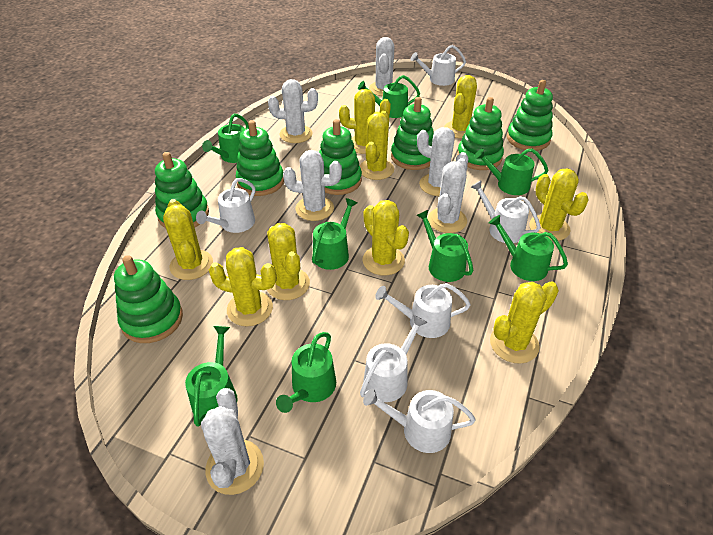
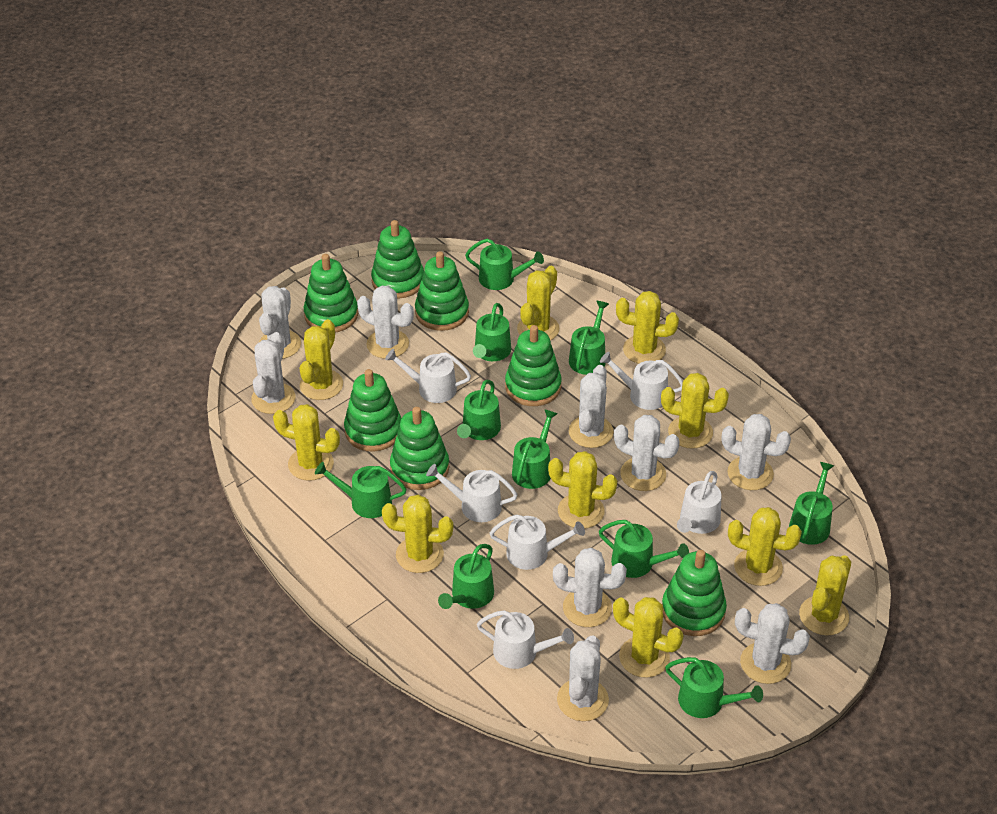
green watering can: 8 -> 10
white cactus: 6 -> 9
yellow cactus: 9 -> 10

